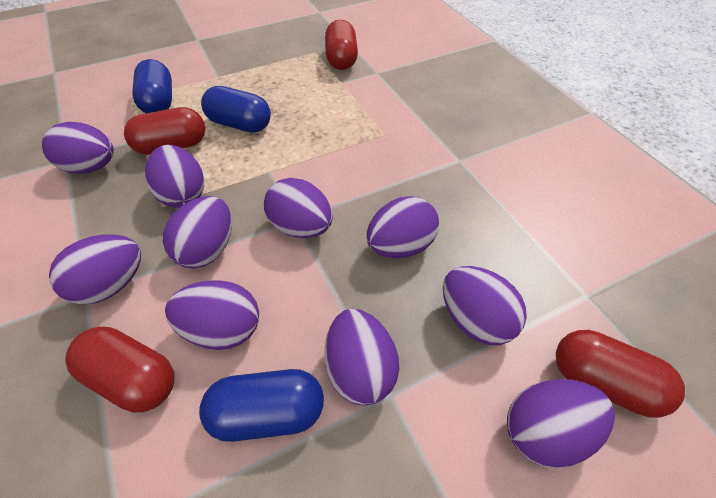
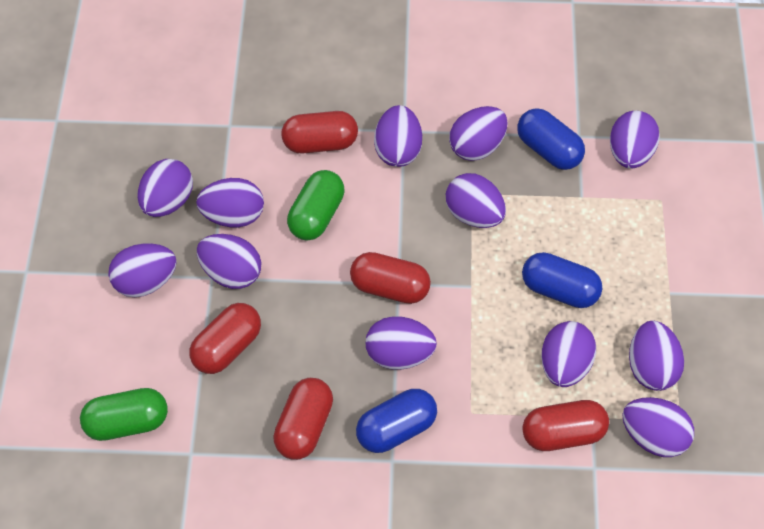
green capsule: 0 -> 2
purple egg: 10 -> 12
red capsule: 4 -> 5

